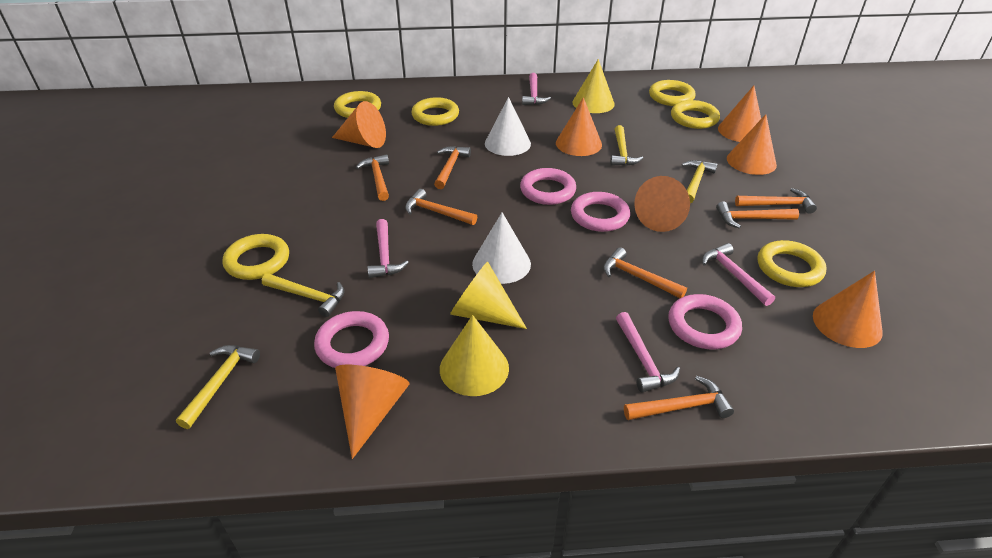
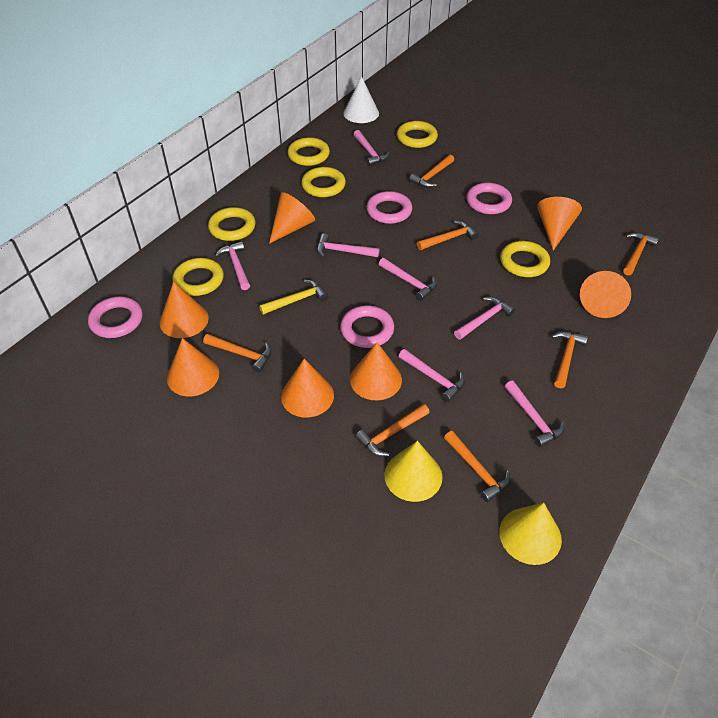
pink hammer: 4 -> 7
white cone: 2 -> 1
yellow cone: 3 -> 2
yellow hammer: 4 -> 1

